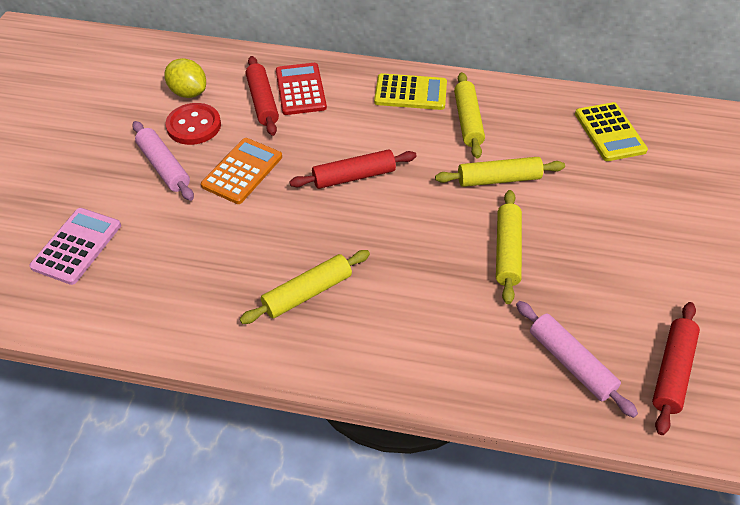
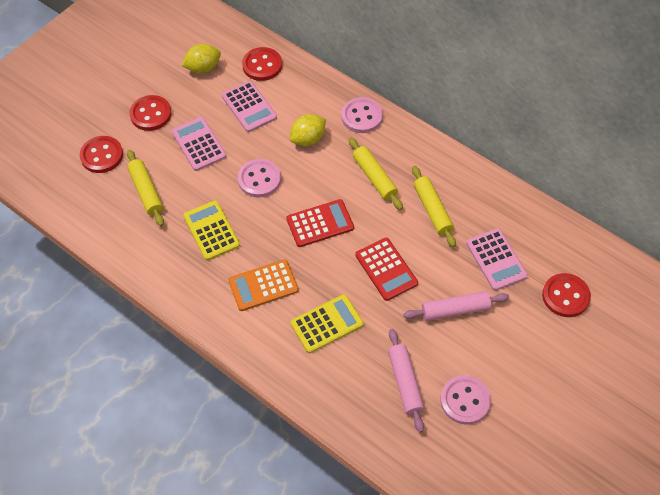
pink button: 0 -> 3
pink calculator: 1 -> 3
red button: 1 -> 4
red calculator: 1 -> 2
red rolling pin: 3 -> 0
yellow lemon: 1 -> 2
yellow rolling pin: 4 -> 3

